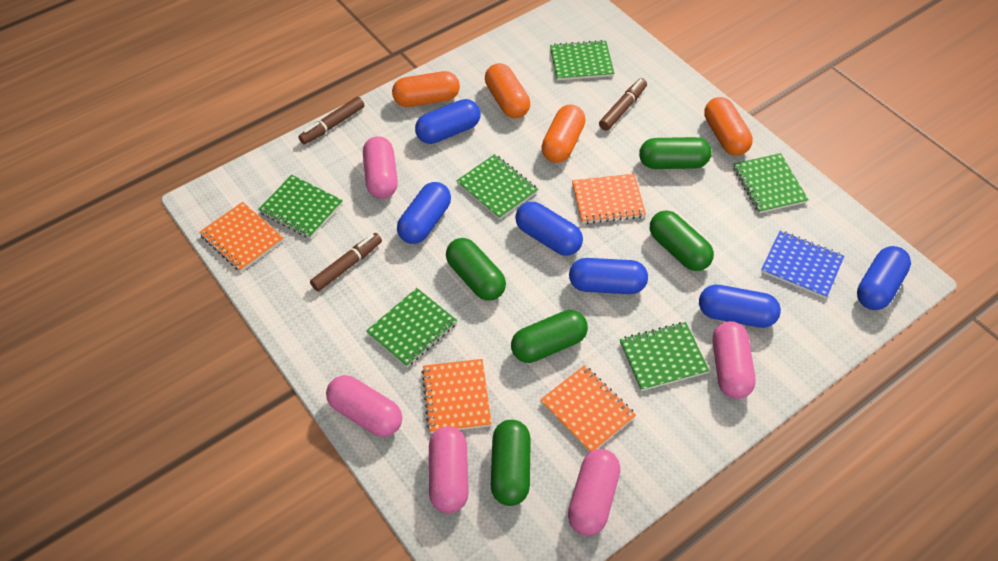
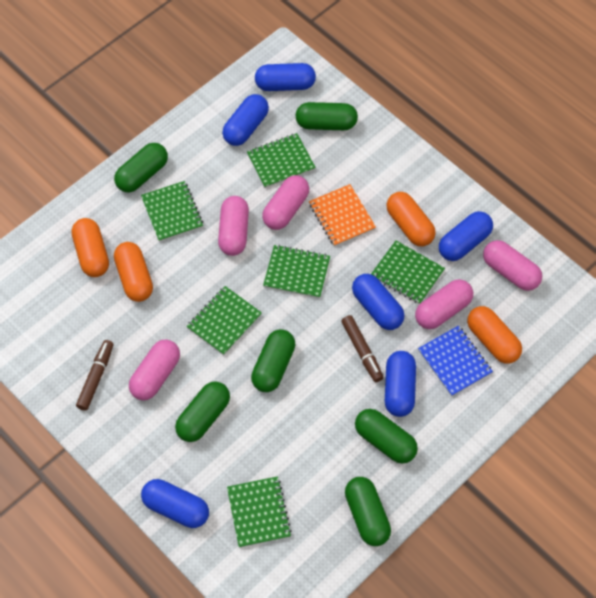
brown marker: 3 -> 2
green capsule: 5 -> 6
orange notebook: 4 -> 1

